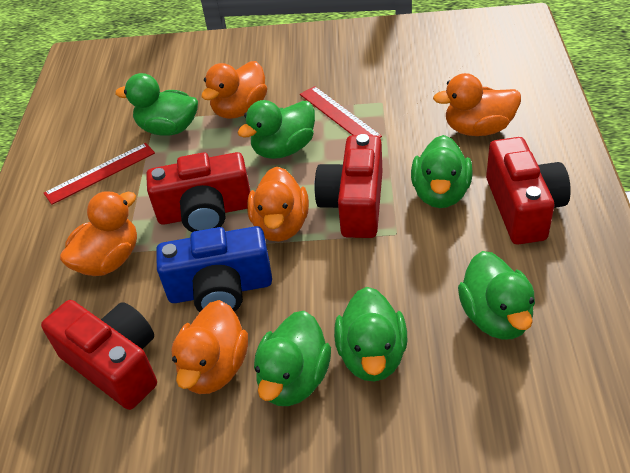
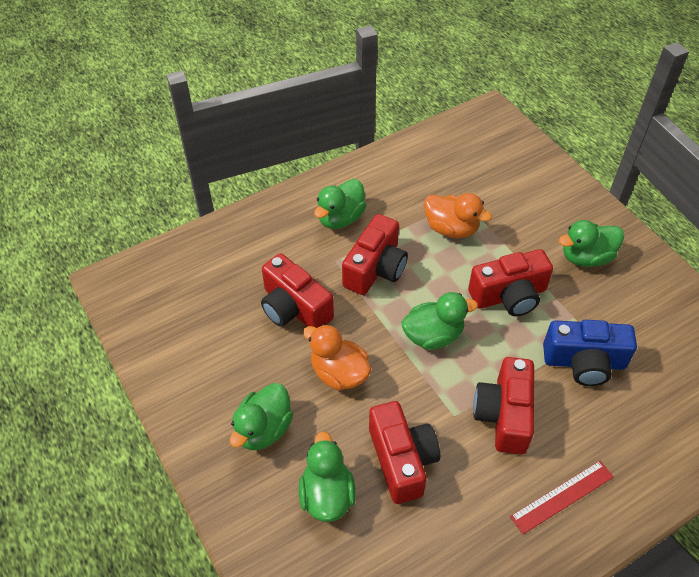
green duck: 6 -> 5
orange duck: 5 -> 2
red camera: 4 -> 5
red ruler: 2 -> 1

